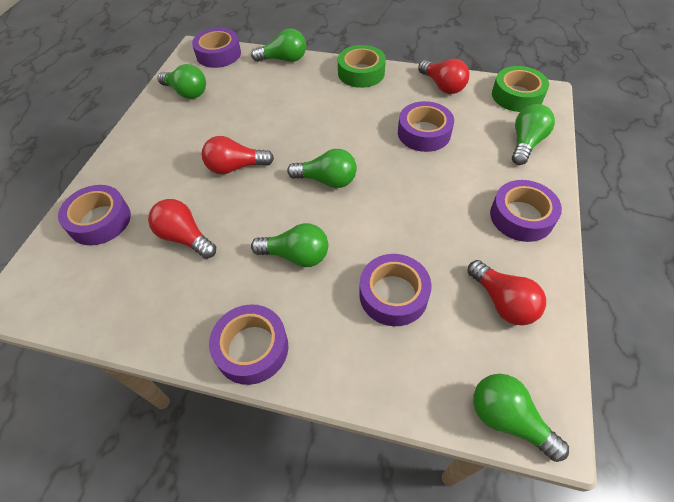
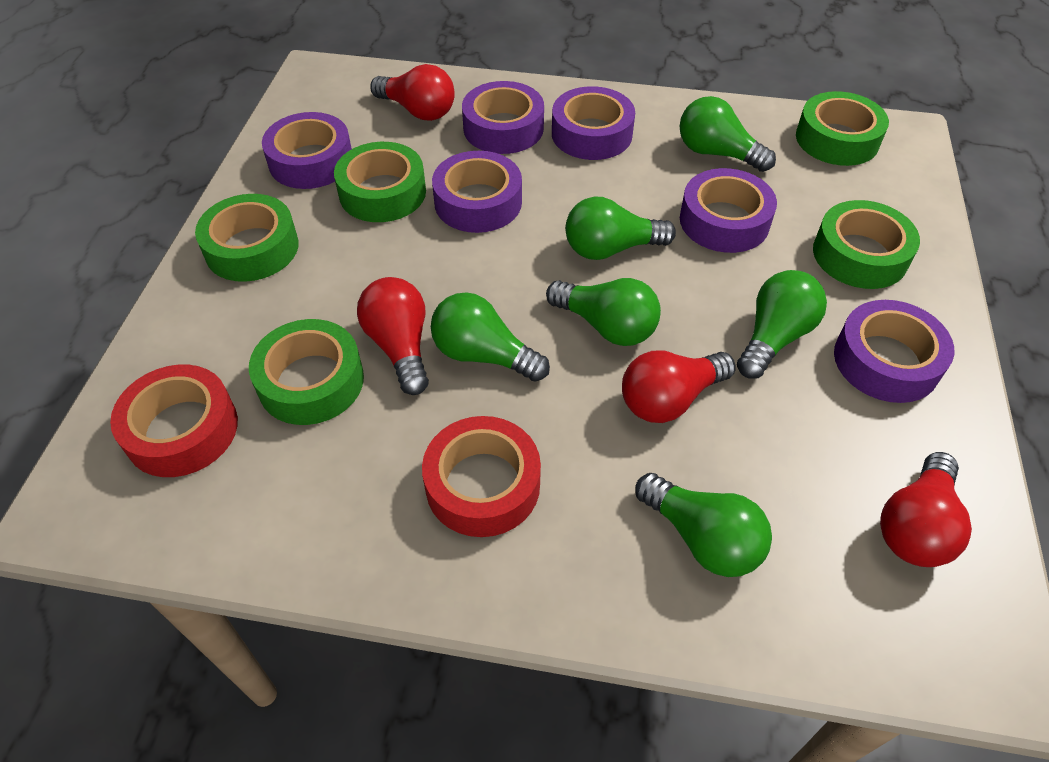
green tape: 2 -> 5
red tape: 0 -> 2

